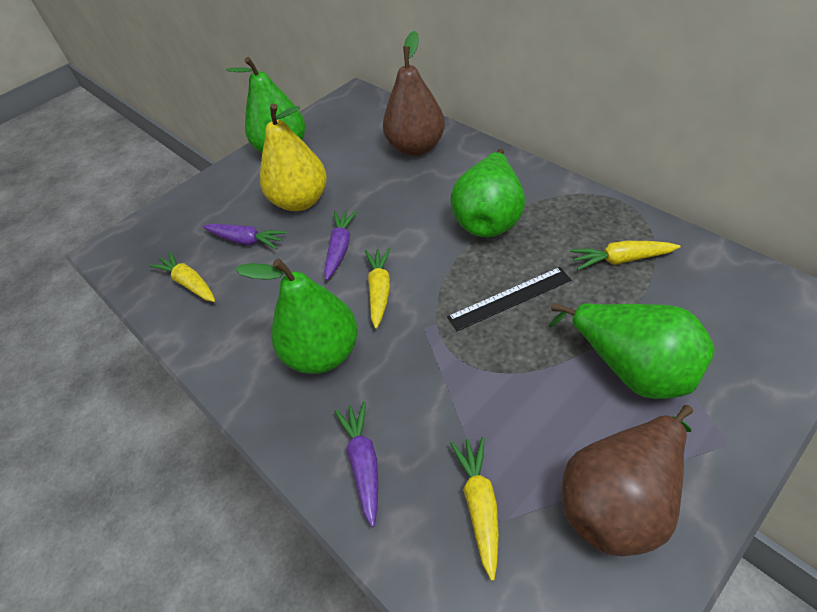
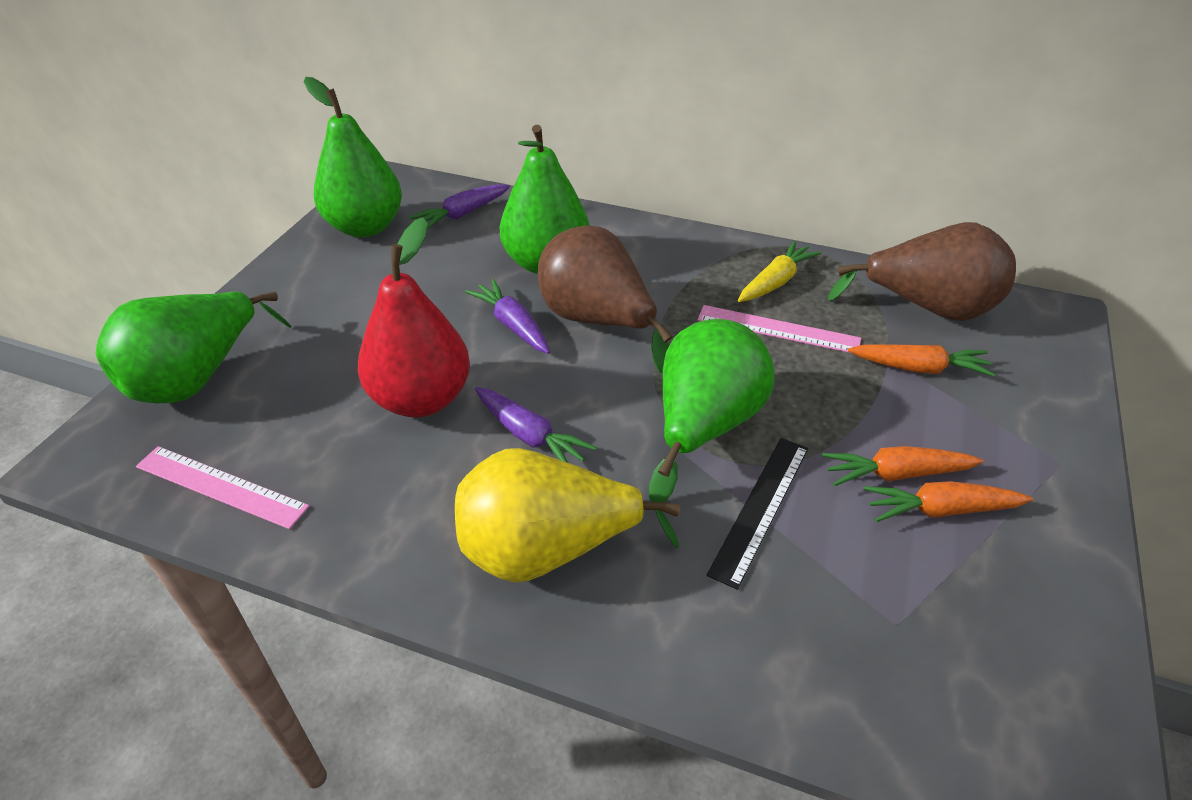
orange carrot: 0 -> 3
pink ruler: 0 -> 2
red pear: 0 -> 1
yellow carrot: 4 -> 1

